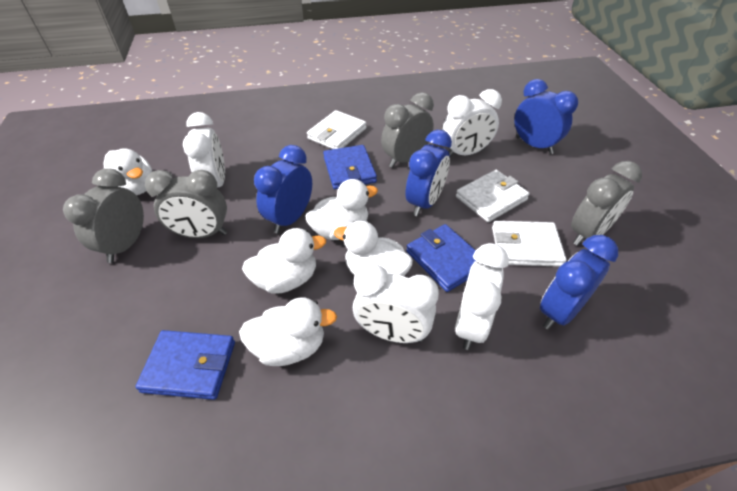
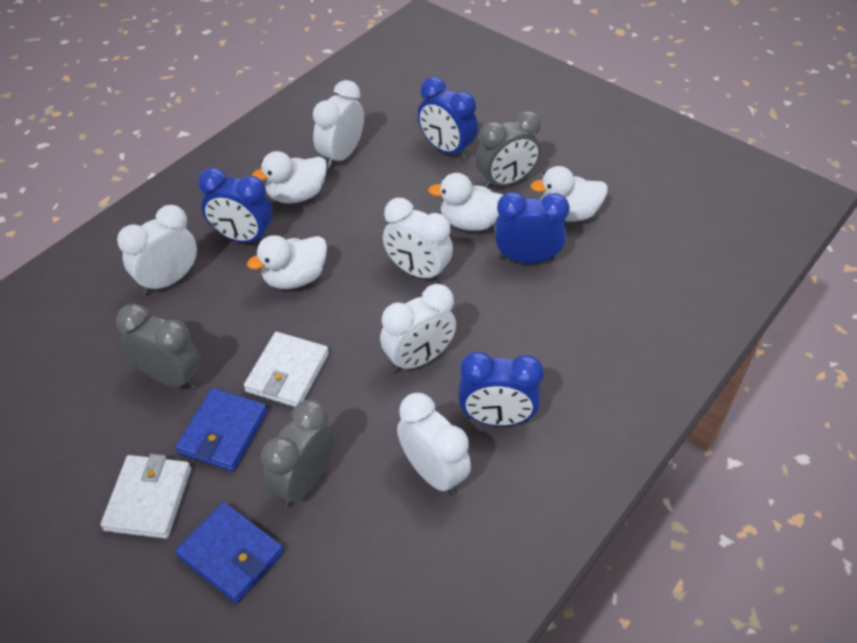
blue wallet: 3 -> 2
grey clock: 4 -> 3
white clock: 4 -> 5
white duck: 5 -> 4
white wallet: 3 -> 2

